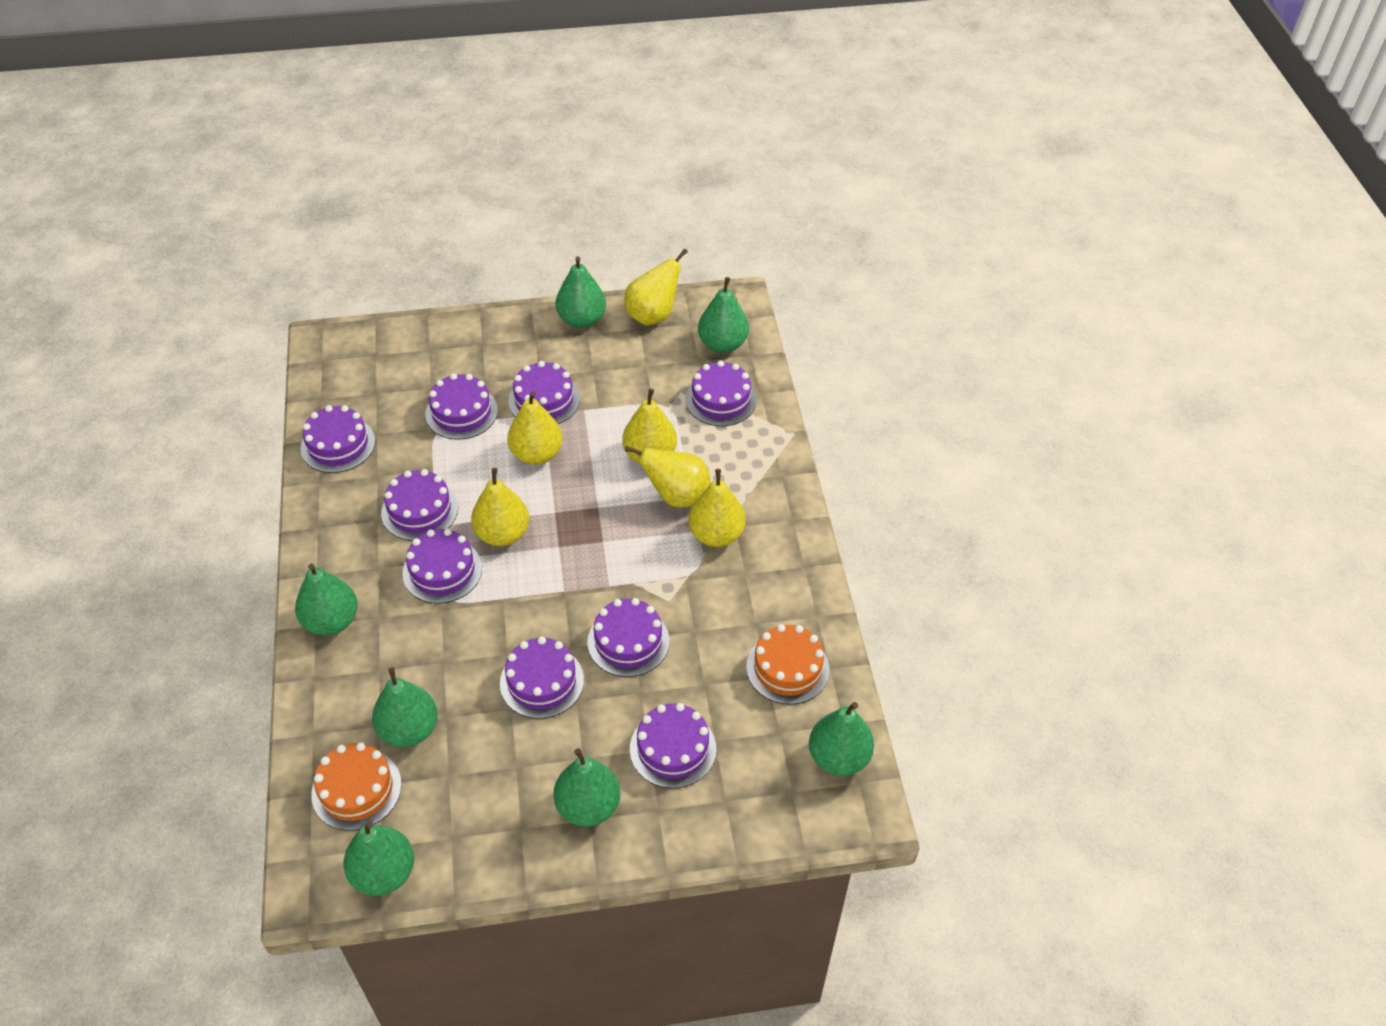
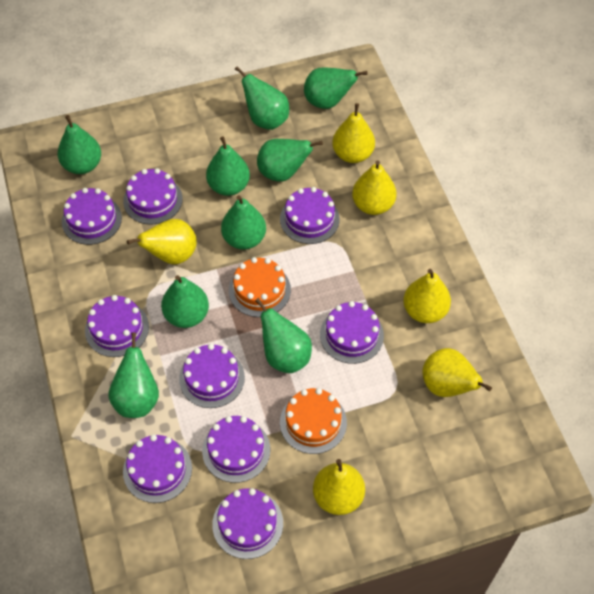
green pear: 7 -> 9

